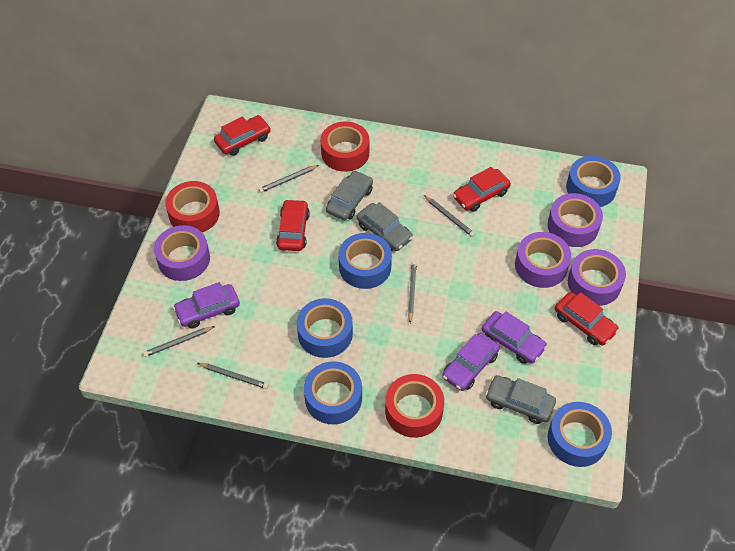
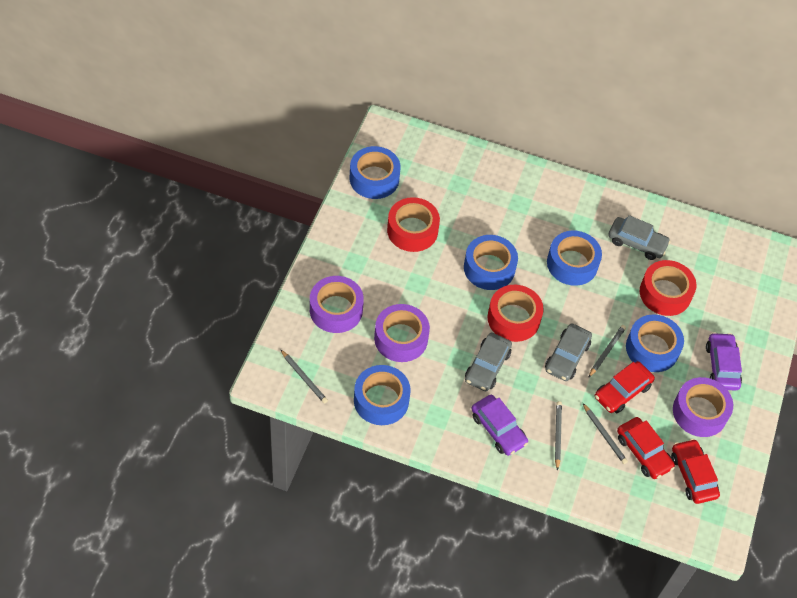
grey pencil: 5 -> 4
purple car: 3 -> 2
purple tape: 4 -> 3
red car: 4 -> 3

